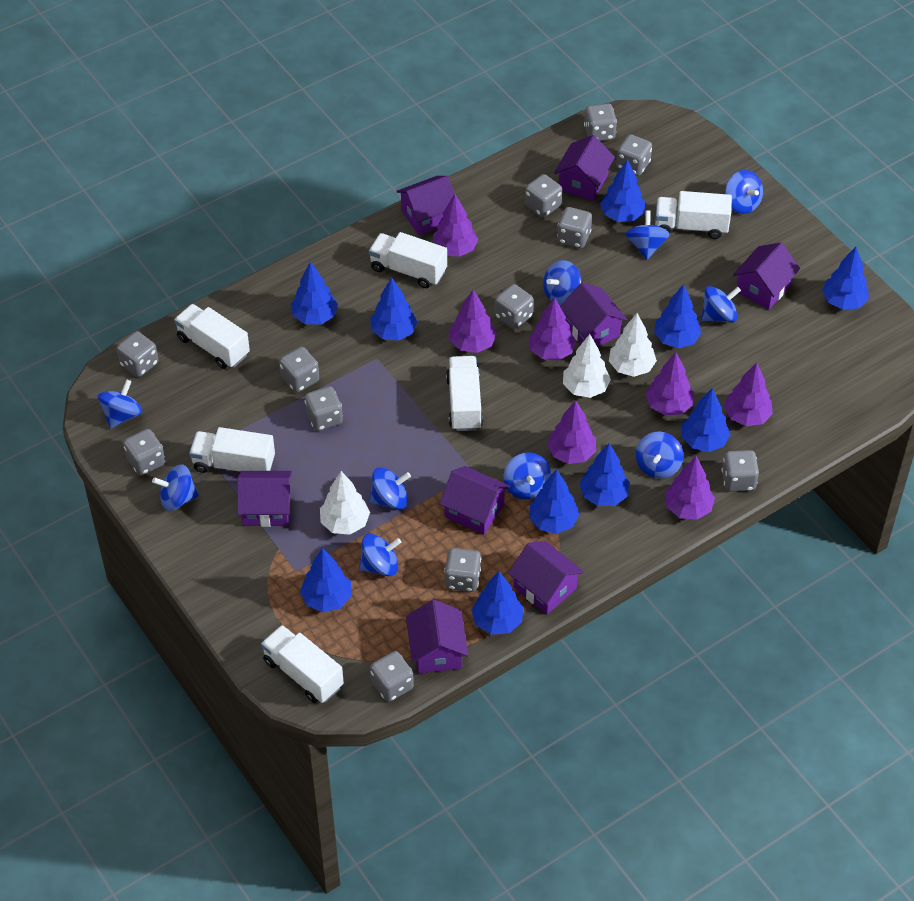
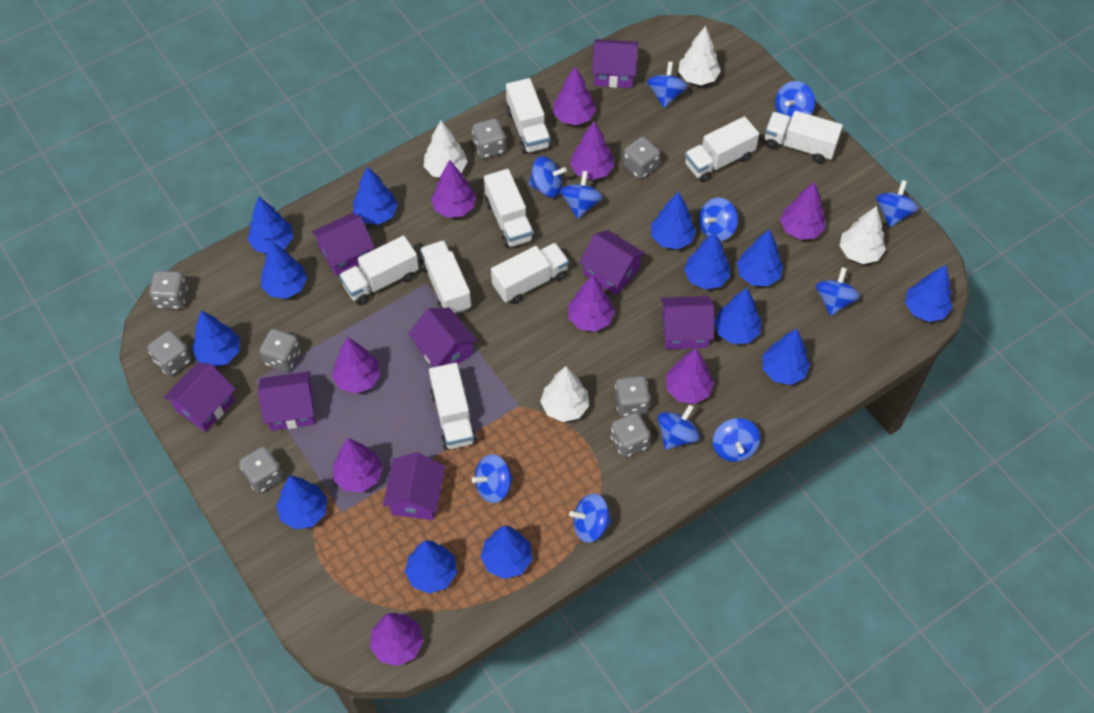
blue spinning top: 10 -> 11
blue tree: 10 -> 13
grey dice: 12 -> 8
purple tree: 7 -> 9
white tree: 3 -> 4
white truck: 6 -> 8

